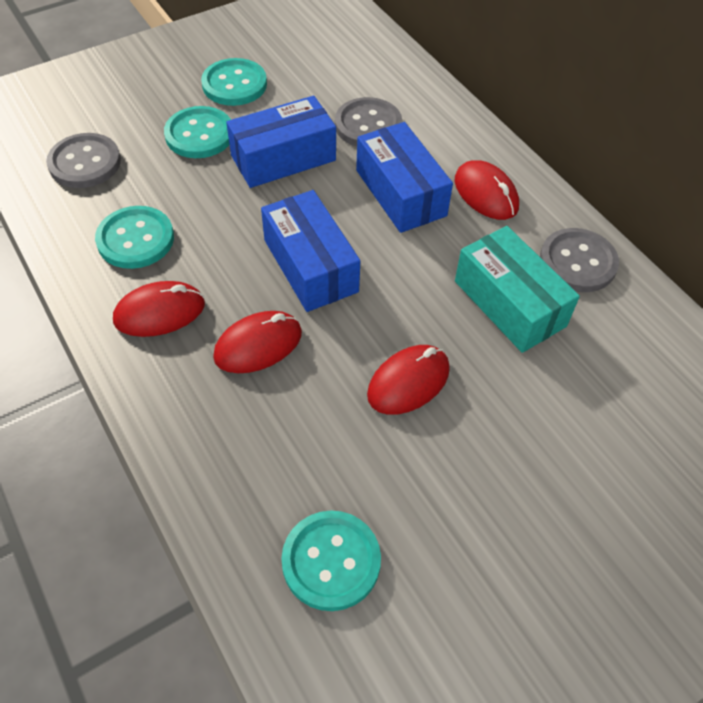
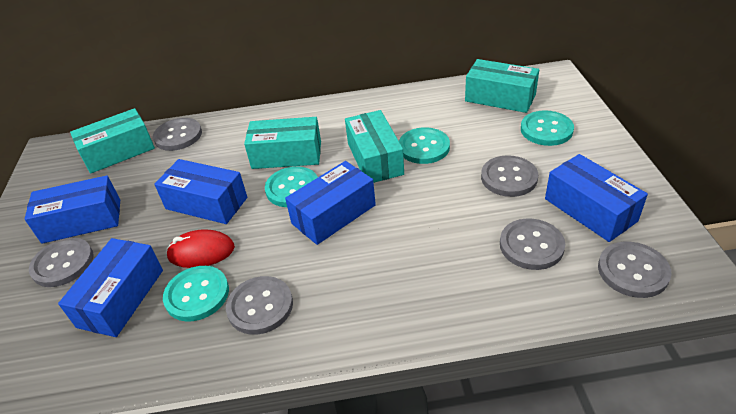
blue box: 3 -> 5
grey button: 3 -> 6
red mouse: 4 -> 1
turquoise box: 1 -> 4

